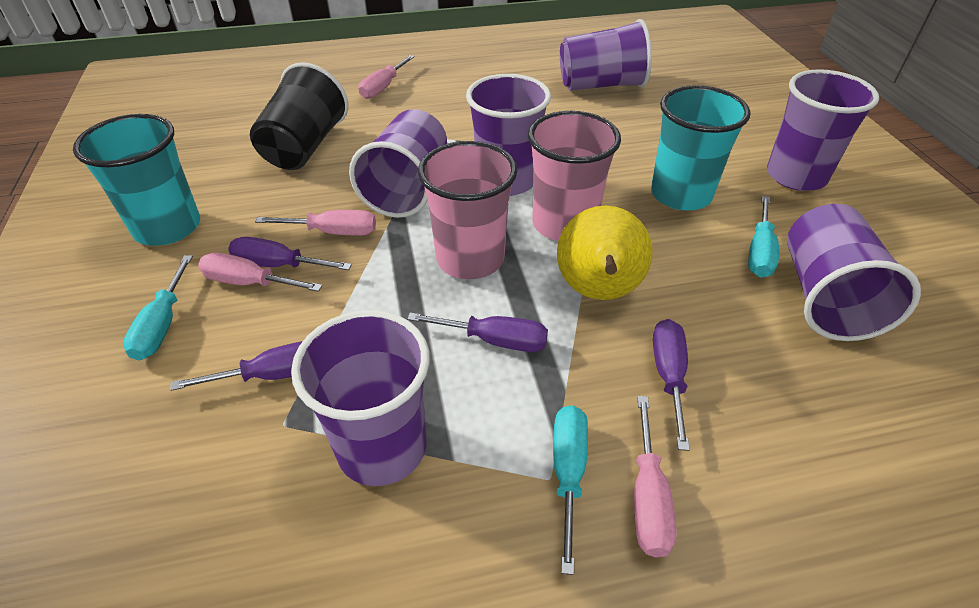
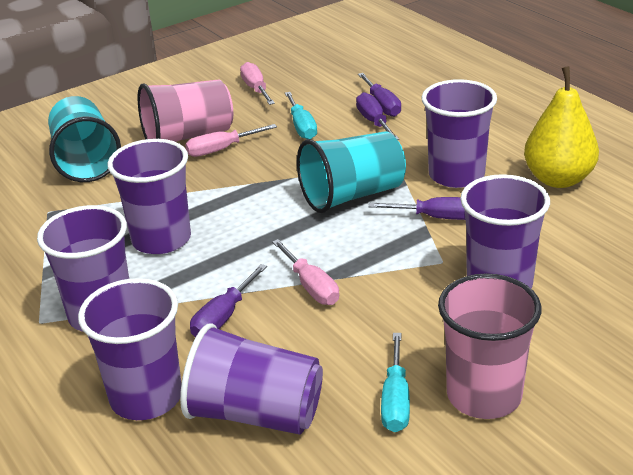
black cup: 1 -> 0
pink screwdriver: 4 -> 3
turquoise screwdriver: 3 -> 2

